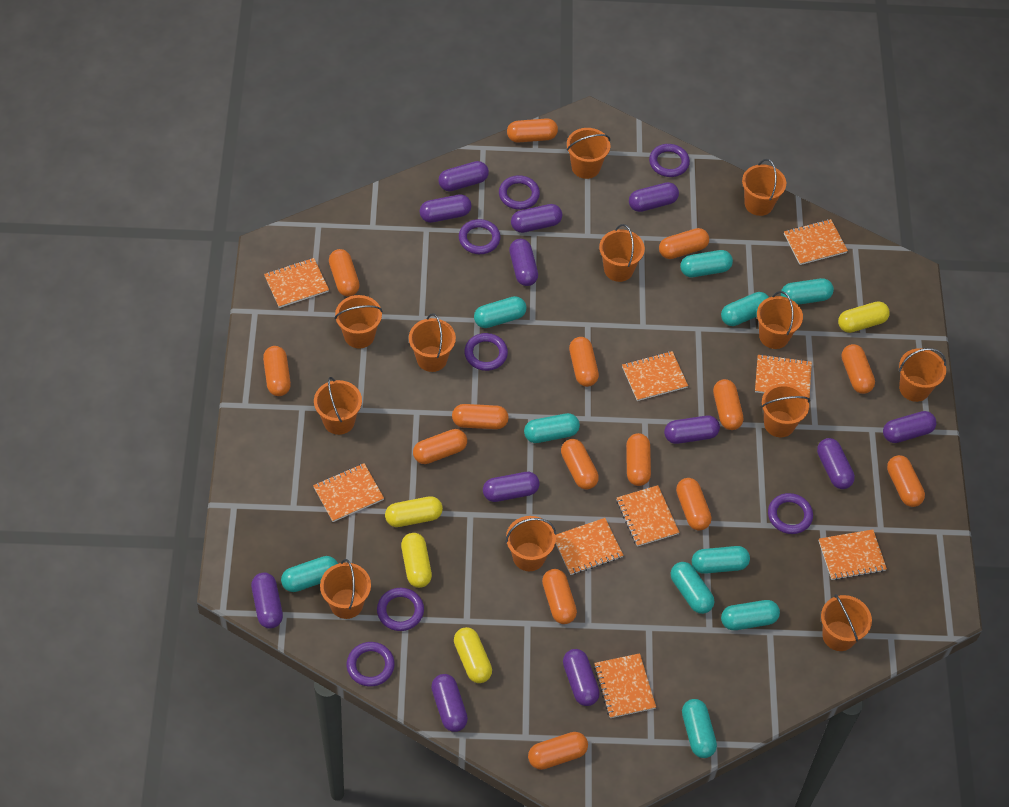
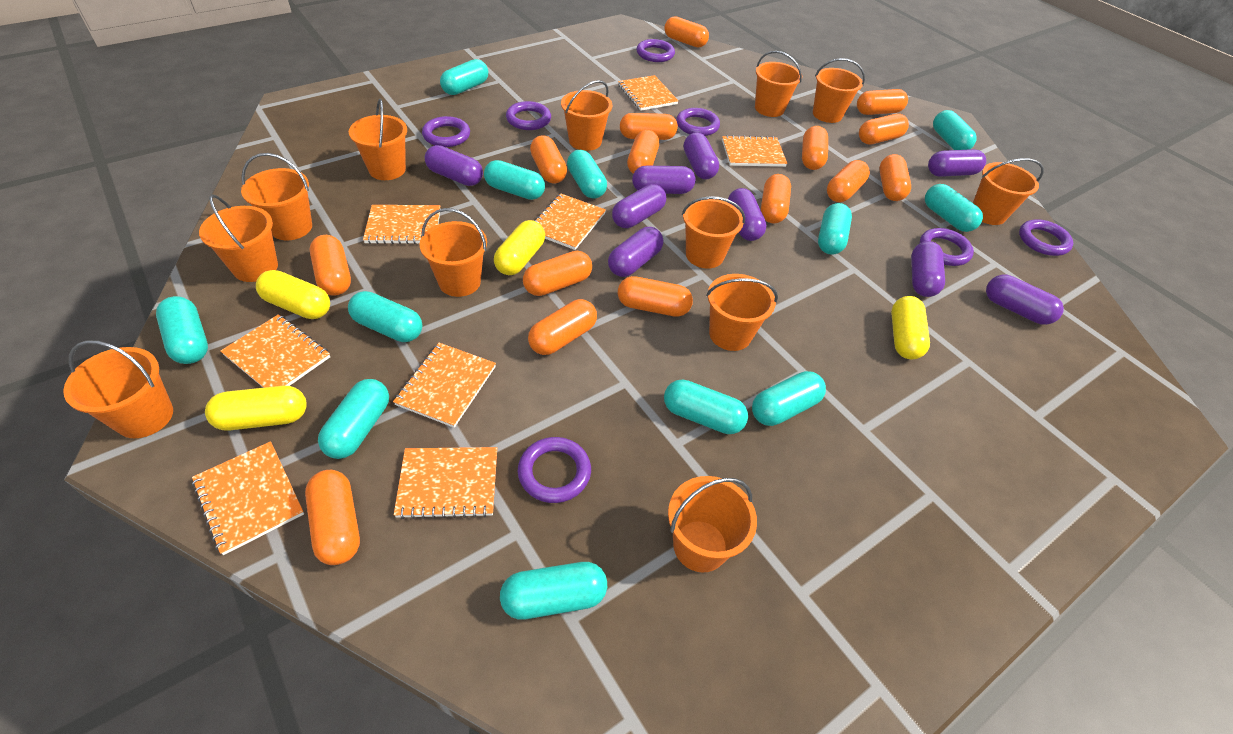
orange notebook: 9 -> 8
purple capsule: 12 -> 9
turquoise capsule: 10 -> 12

